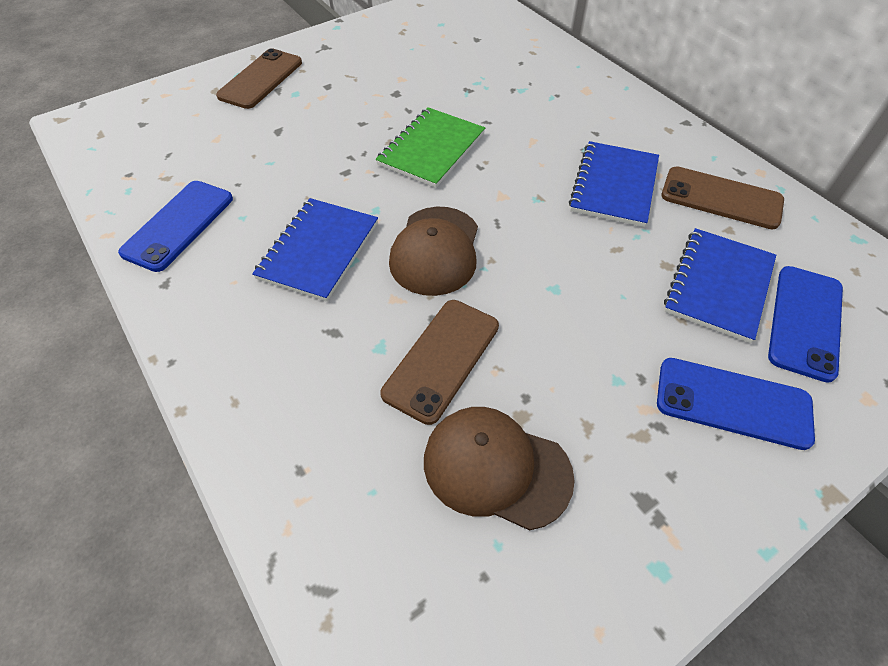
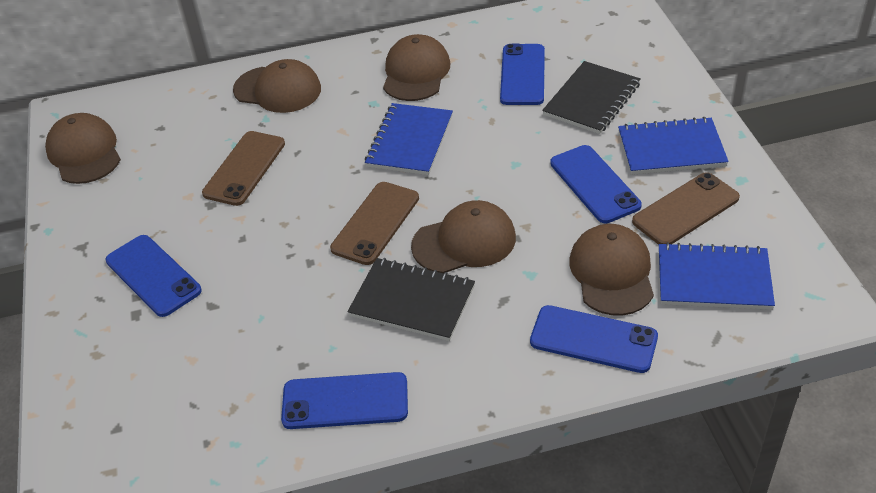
black notebook: 0 -> 2
blue phone: 3 -> 5
brown cap: 2 -> 5
green notebook: 1 -> 0

